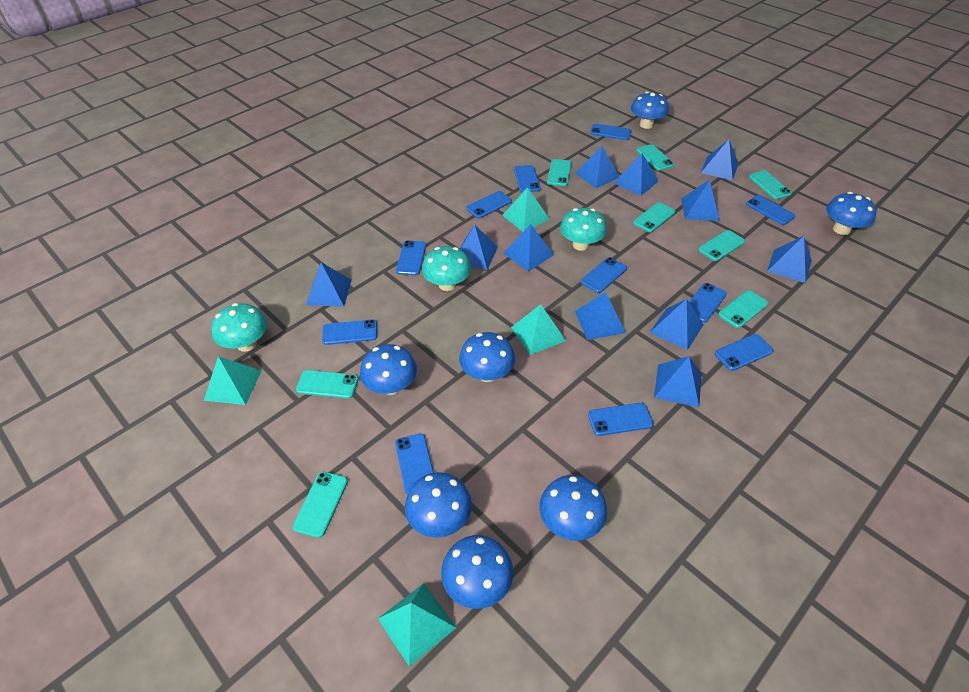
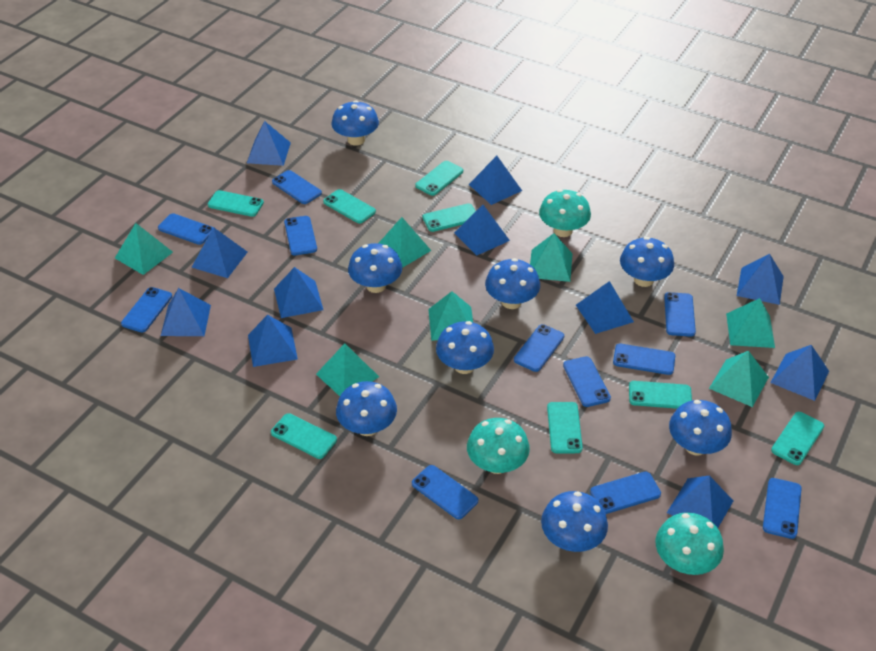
blue mushroom: 7 -> 8
turquoise pyramid: 4 -> 7

